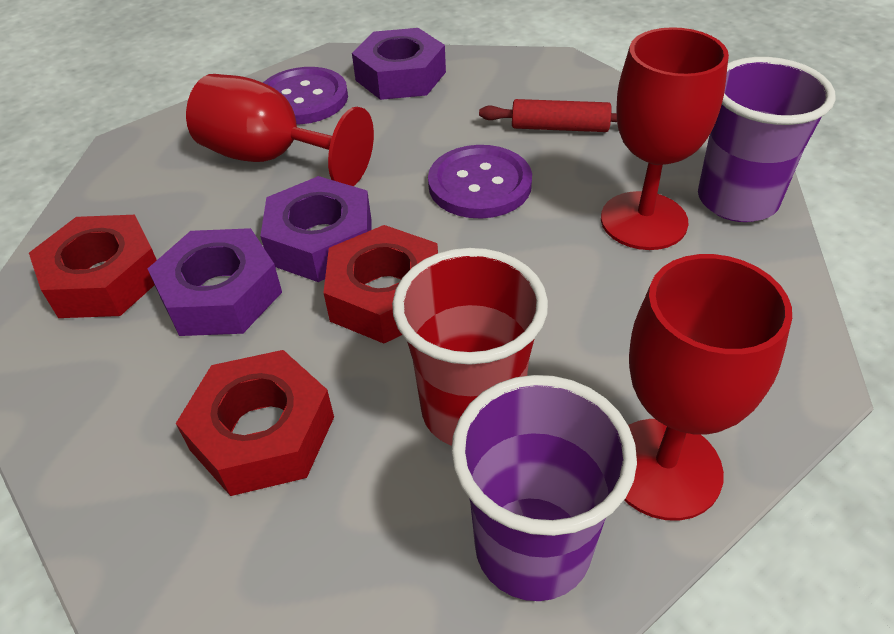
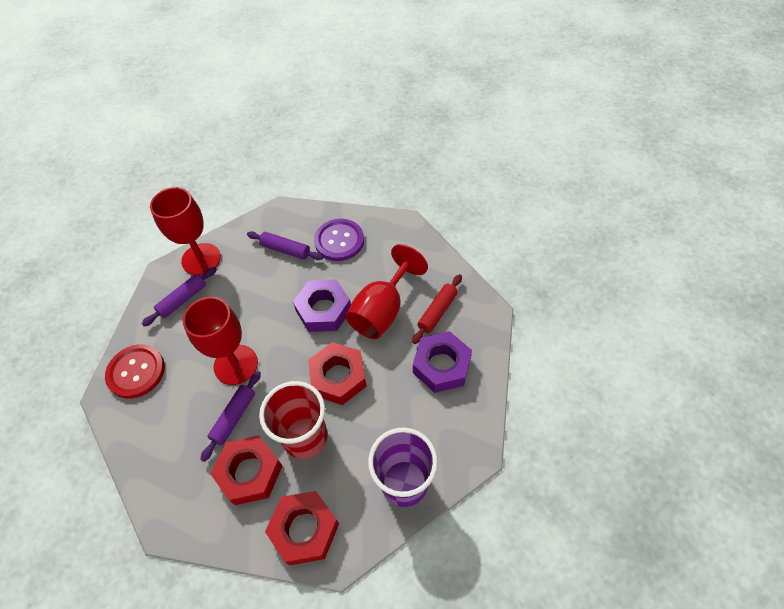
purple button: 2 -> 1
purple cup: 2 -> 1
purple nut: 3 -> 2
purple rolling pin: 0 -> 3
red button: 0 -> 1

